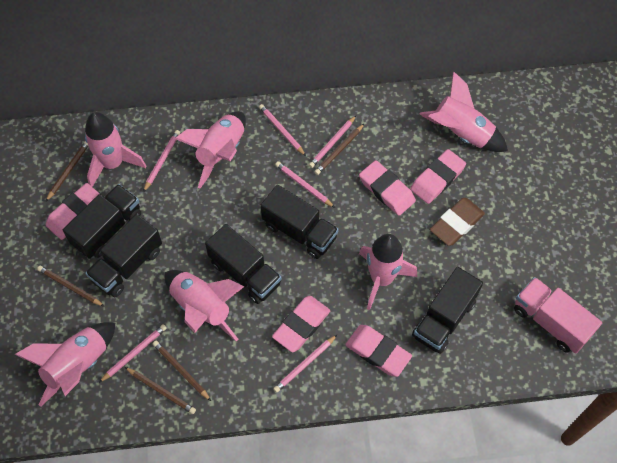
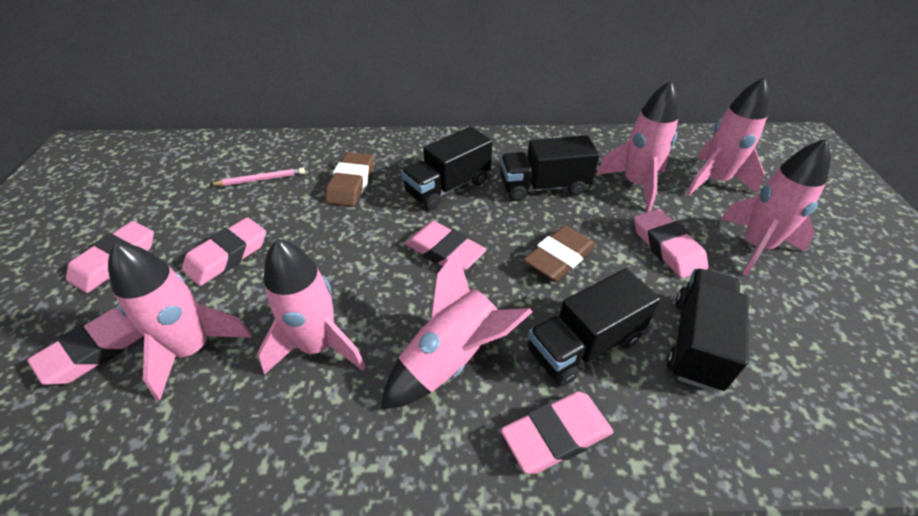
black truck: 5 -> 4
brown eraser: 1 -> 2
brown pencil: 5 -> 0
pink eraser: 5 -> 6
pink pencil: 6 -> 1
pink truck: 1 -> 0

